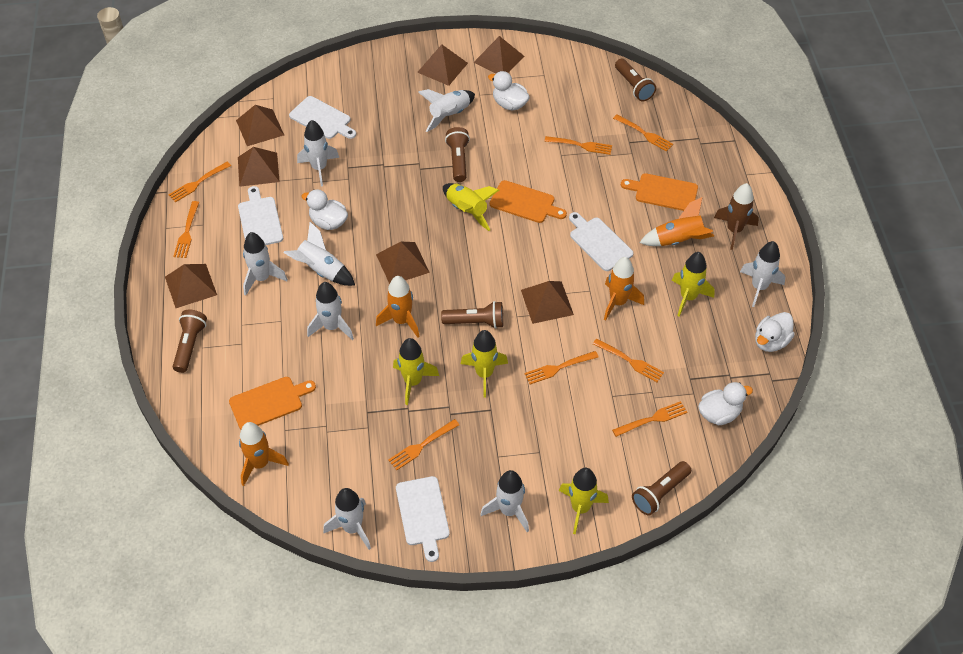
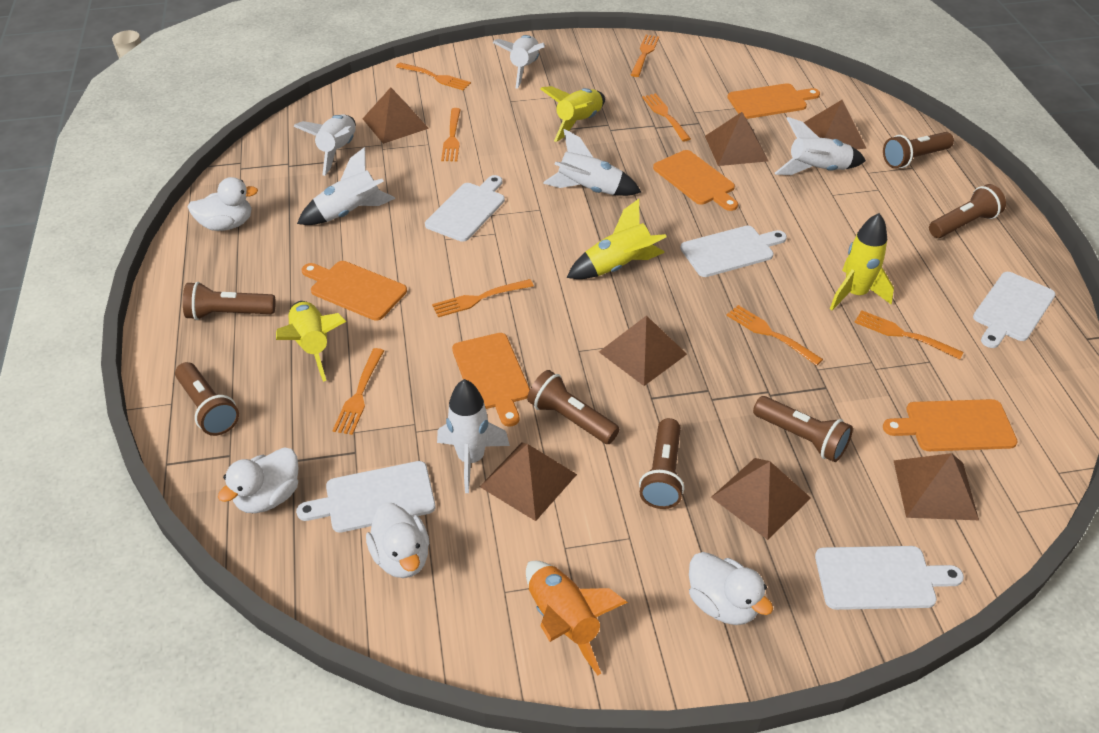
brown flashlight: 5 -> 7
brown rocket: 1 -> 0
orange cutting board: 3 -> 5
orange rocket: 4 -> 1
white cutting board: 4 -> 5
white rocket: 8 -> 6
yellow rocket: 5 -> 4

